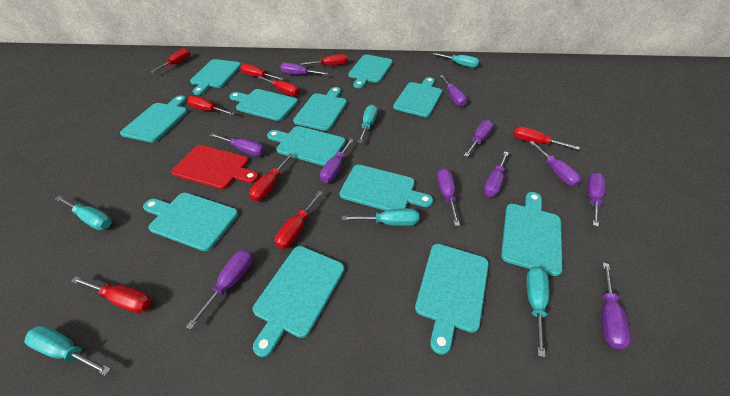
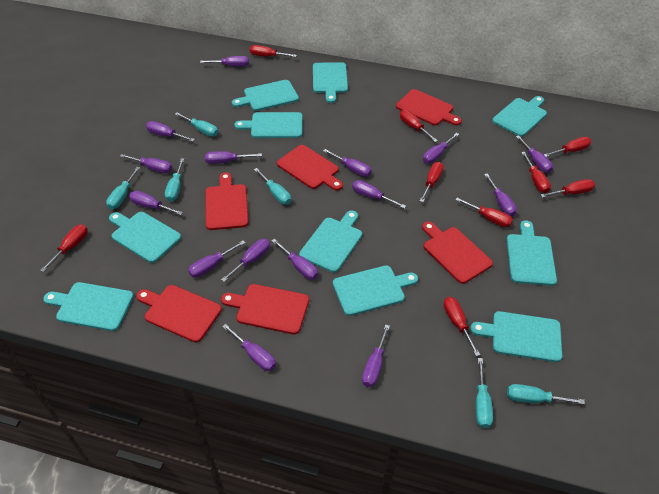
purple screwdriver: 11 -> 15
red cutting board: 1 -> 6
turquoise cutting board: 12 -> 10

